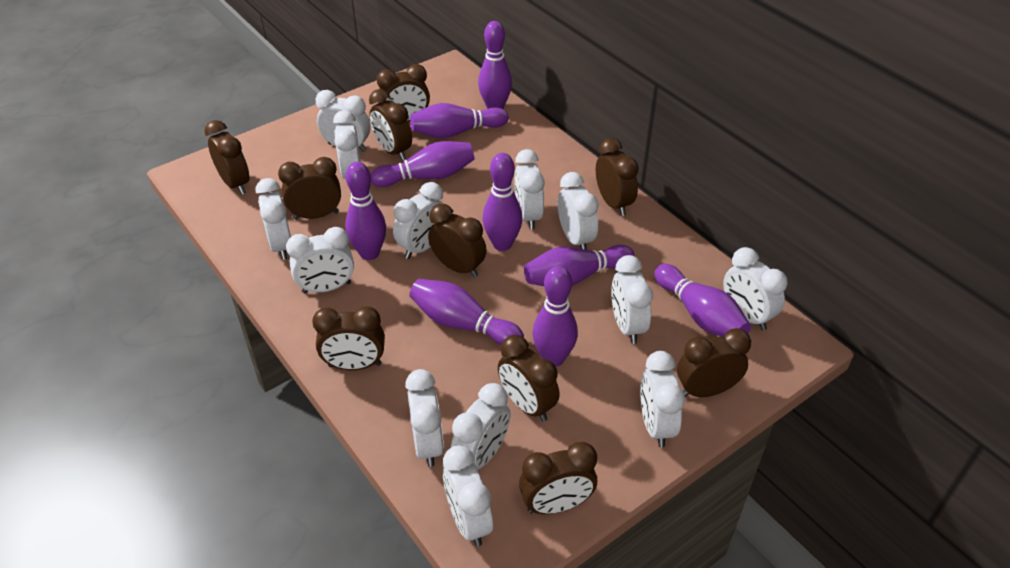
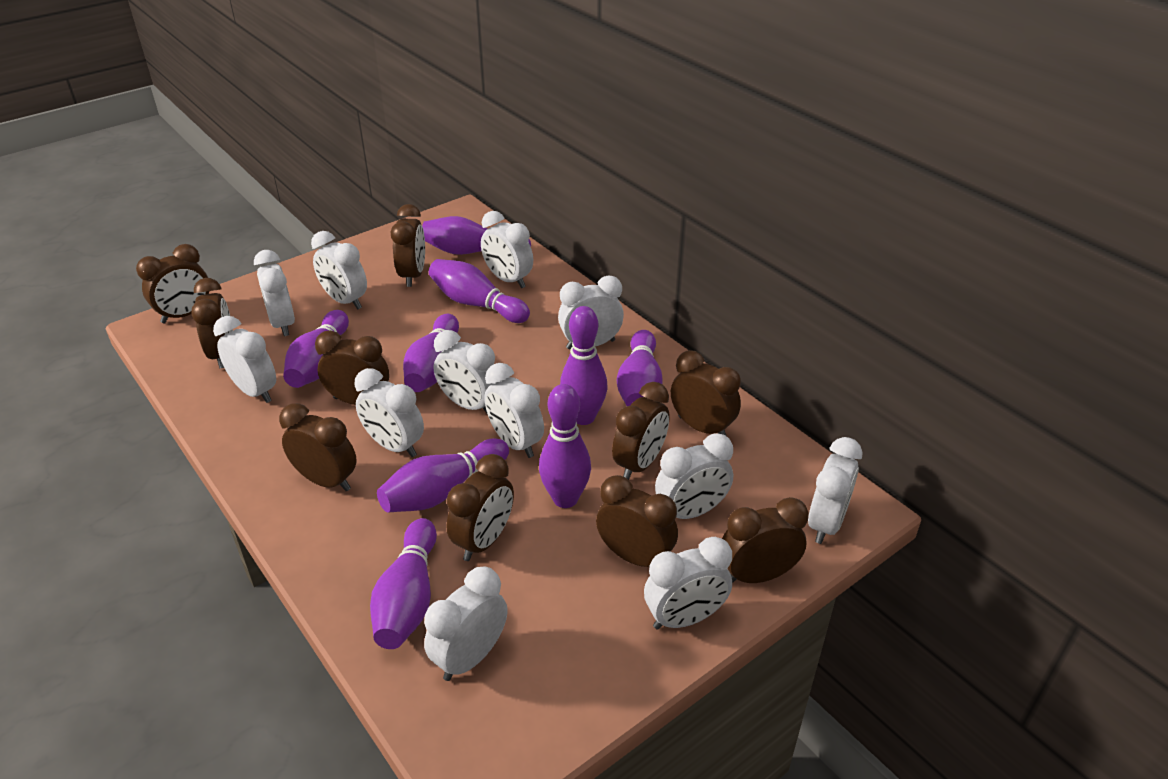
white clock: 13 -> 12

